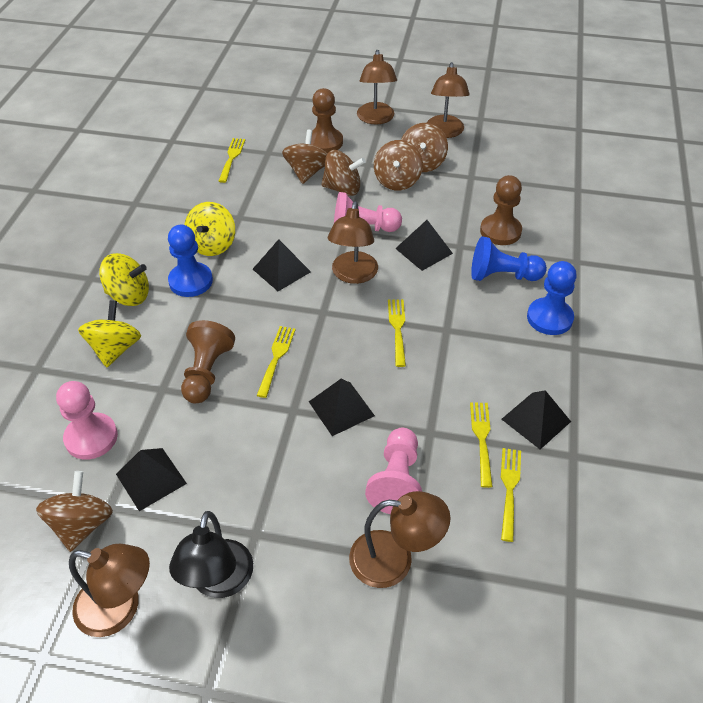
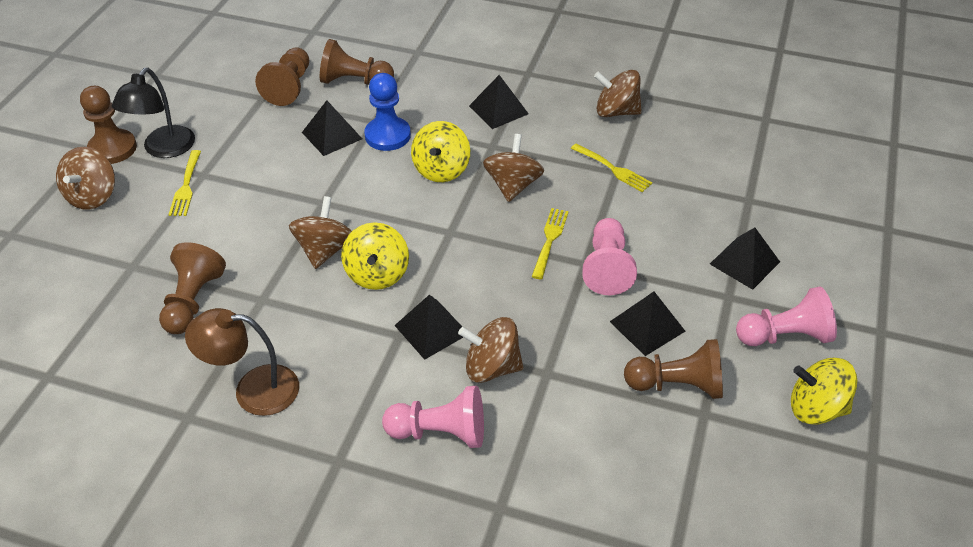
blue pawn: 3 -> 1
brown lamp: 5 -> 1
brown pawn: 3 -> 5
yellow fork: 5 -> 3

